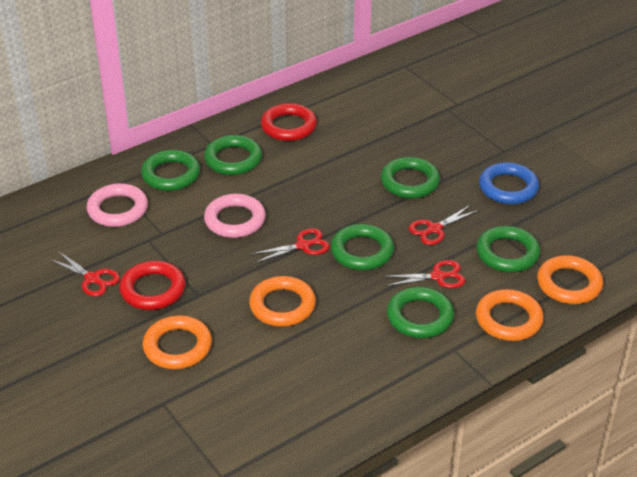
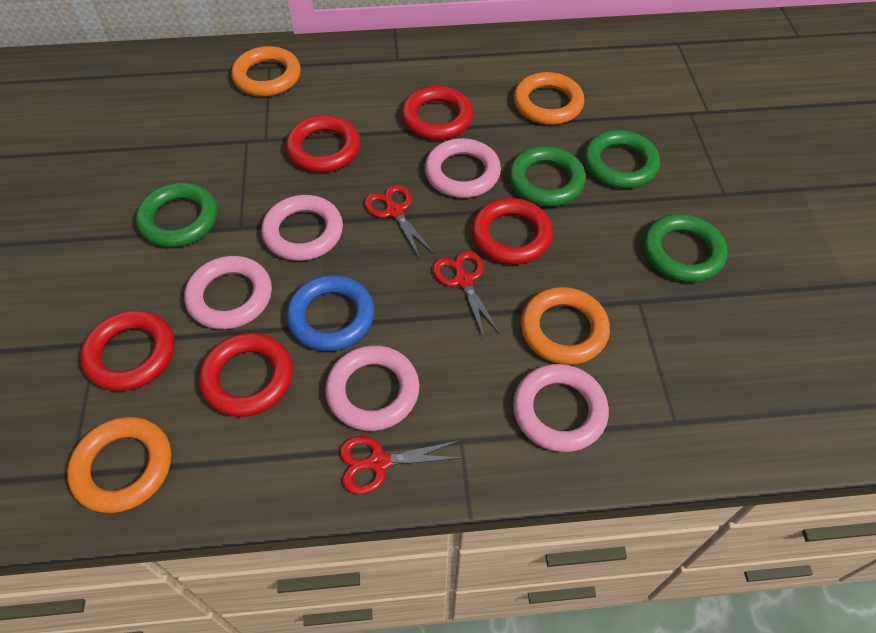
green ring: 6 -> 4
pink ring: 2 -> 5
red ring: 2 -> 5
red scissors: 4 -> 3

